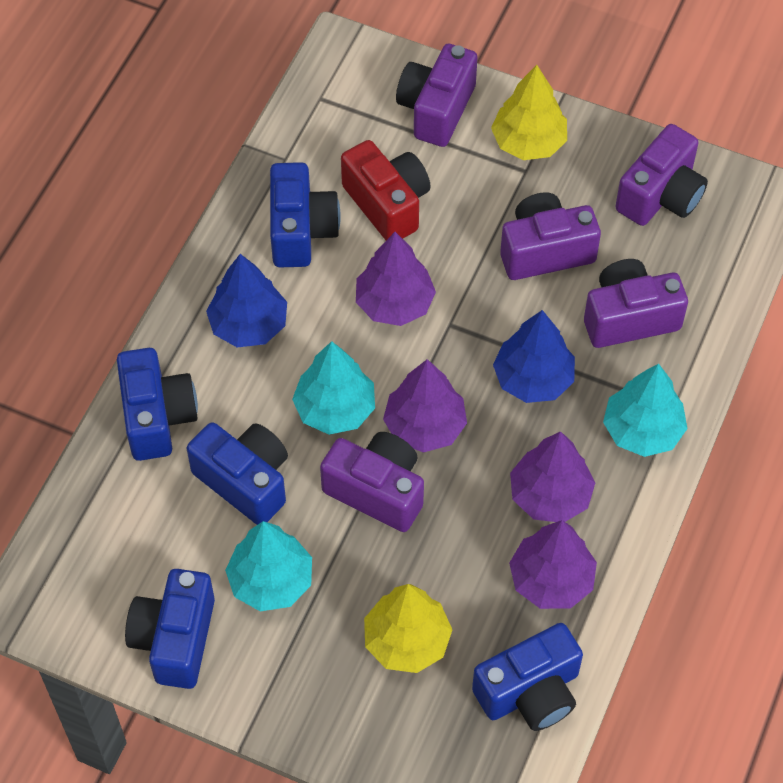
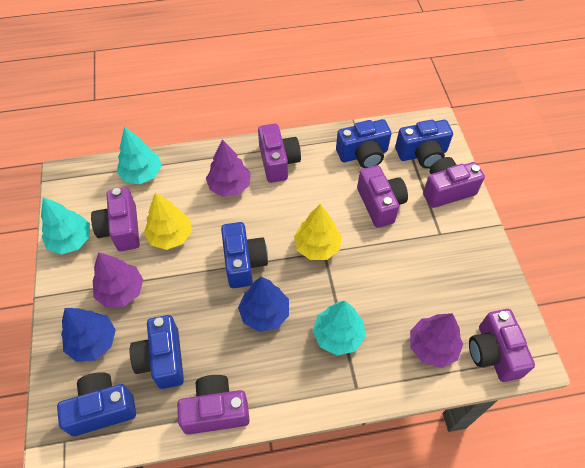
purple camera: 5 -> 6
purple tree: 4 -> 3
red camera: 1 -> 0

